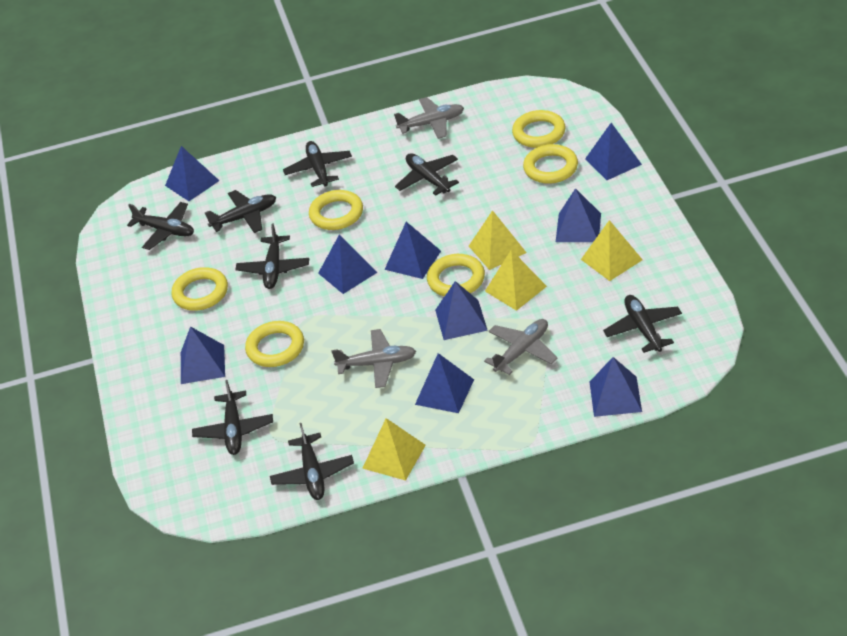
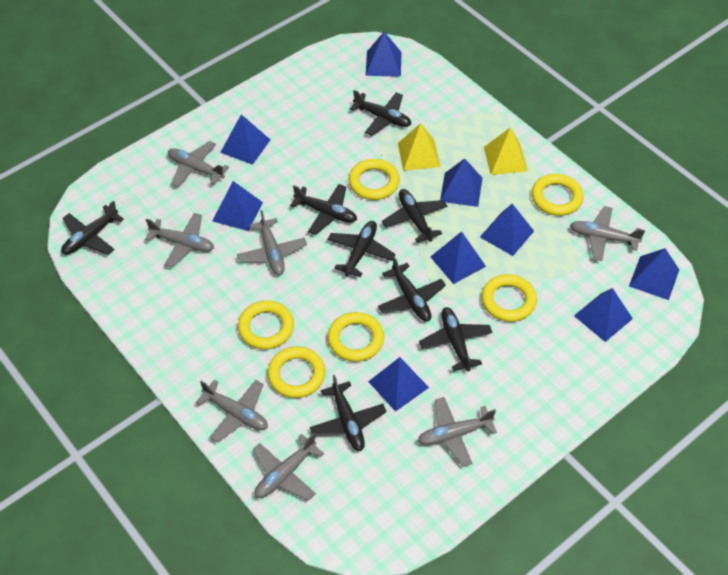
grey plane: 3 -> 7
yellow pyramid: 4 -> 2

